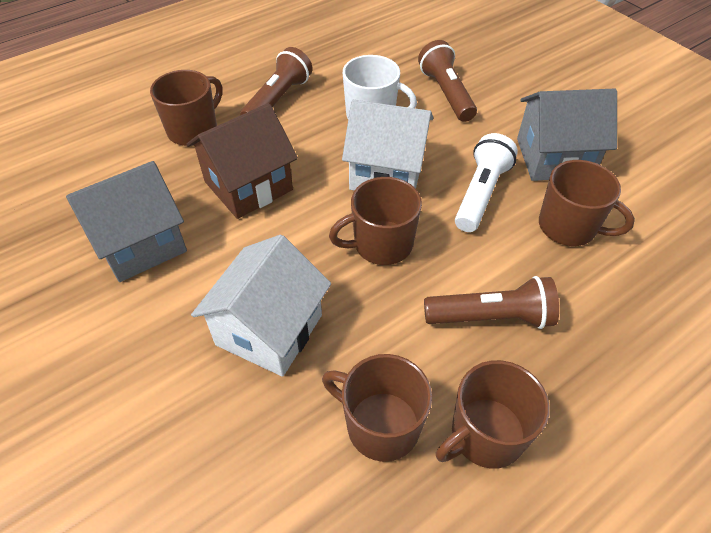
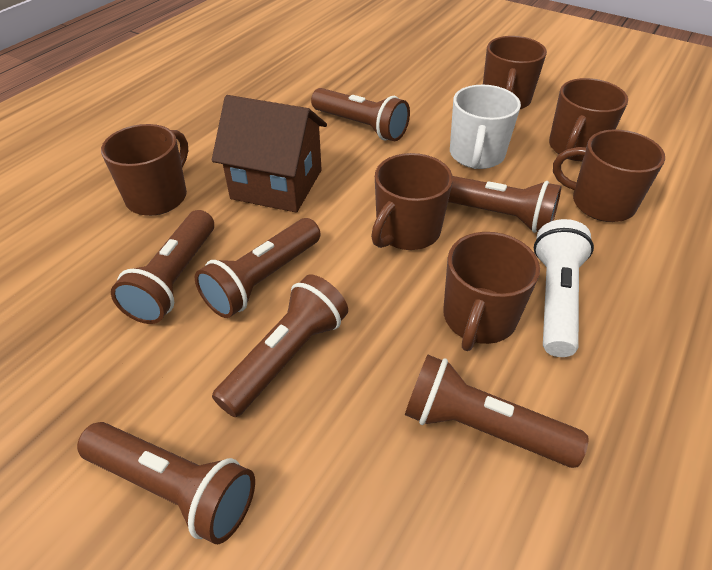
brown flashlight: 3 -> 7
brown mug: 5 -> 6
grey house: 2 -> 0
white house: 2 -> 0

